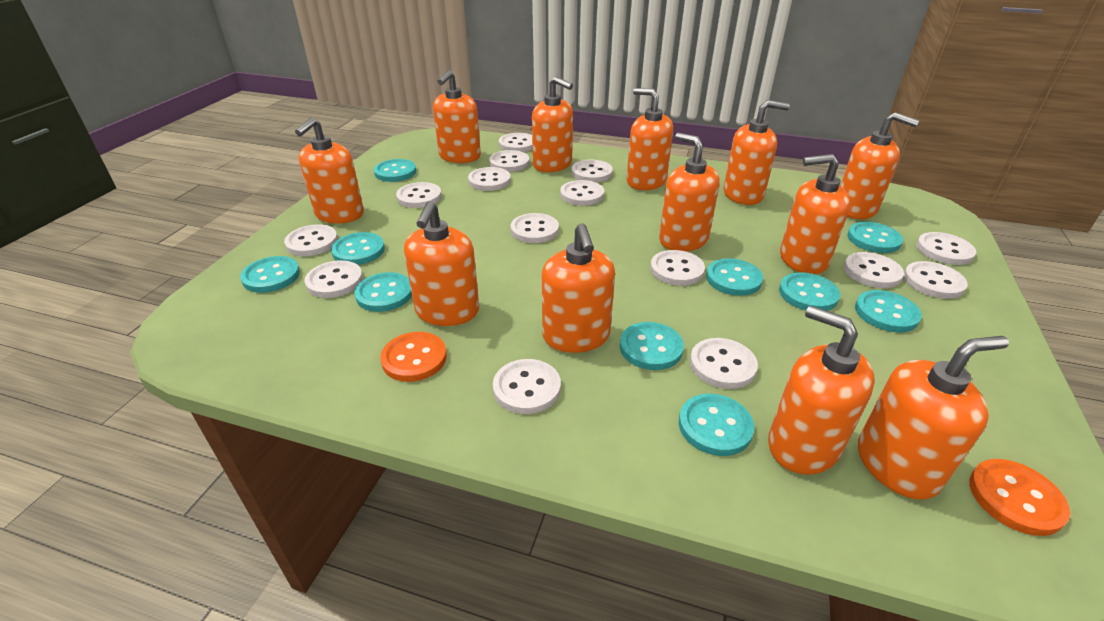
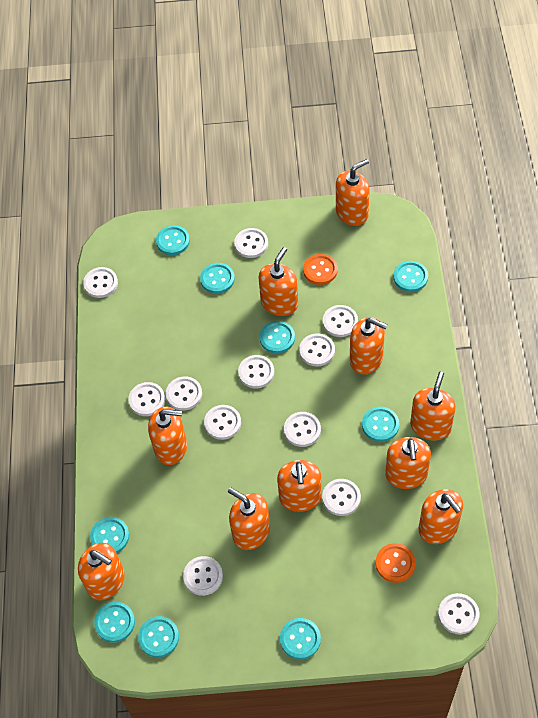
orange soap dispenser: 12 -> 10
turquoise button: 10 -> 9
white button: 15 -> 12

